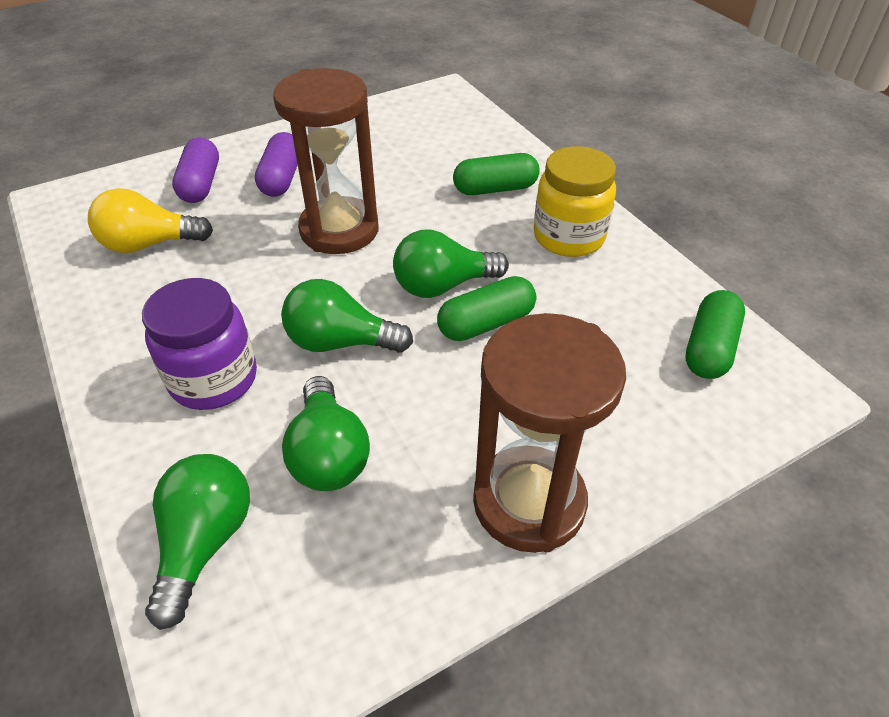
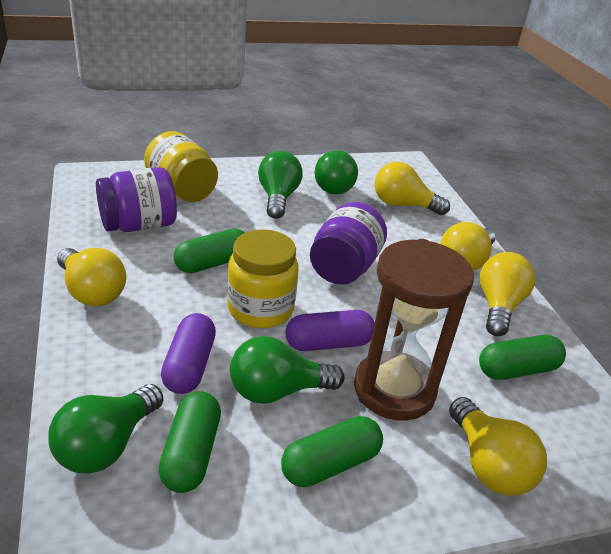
brown hourglass: 2 -> 1
green capsule: 3 -> 4
purple jar: 1 -> 2
yellow jar: 1 -> 2
yellow light bulb: 1 -> 5

